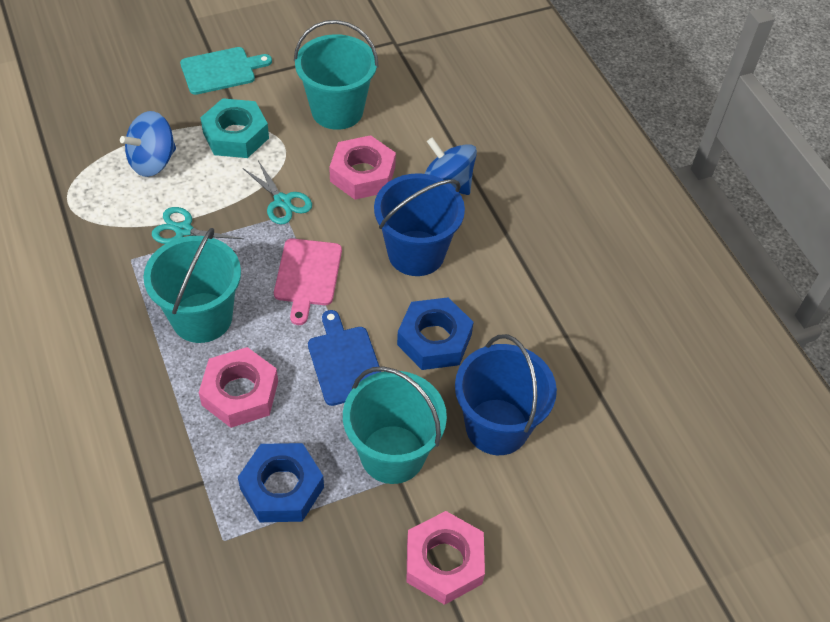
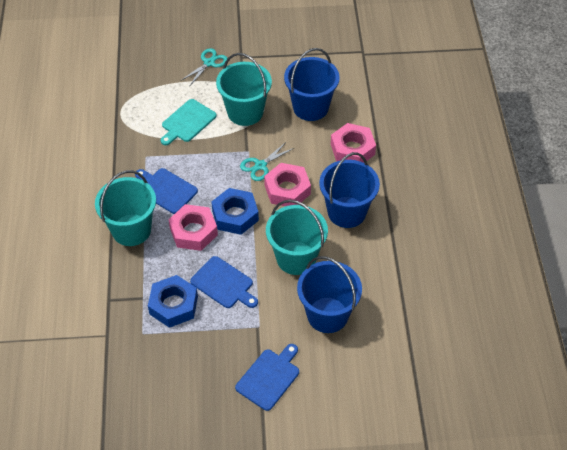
blue bucket: 2 -> 3
blue cutting board: 1 -> 3
blue spinning top: 2 -> 0
pink cutting board: 1 -> 0
turquoise nut: 1 -> 0

